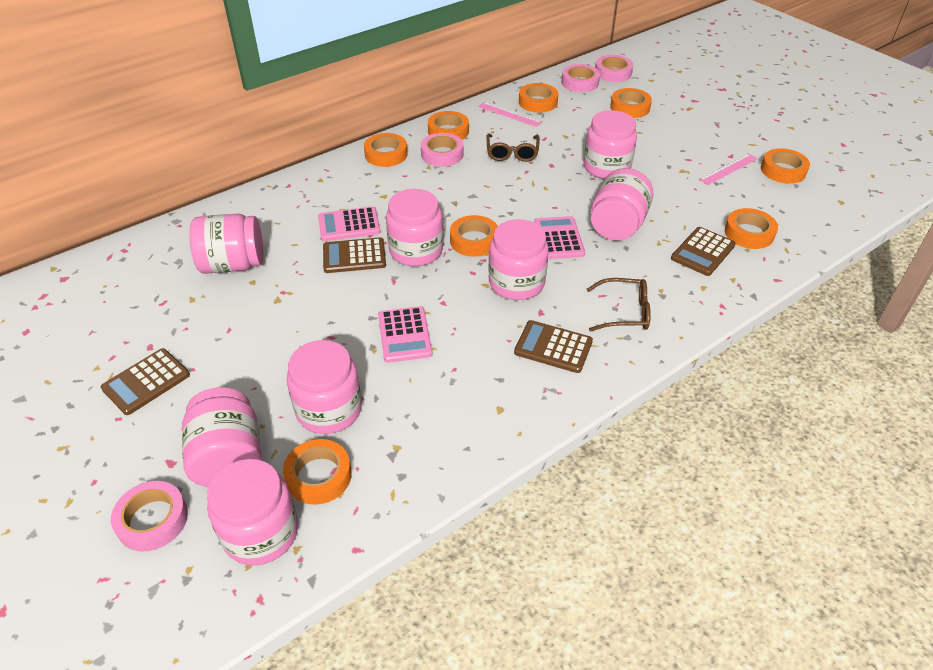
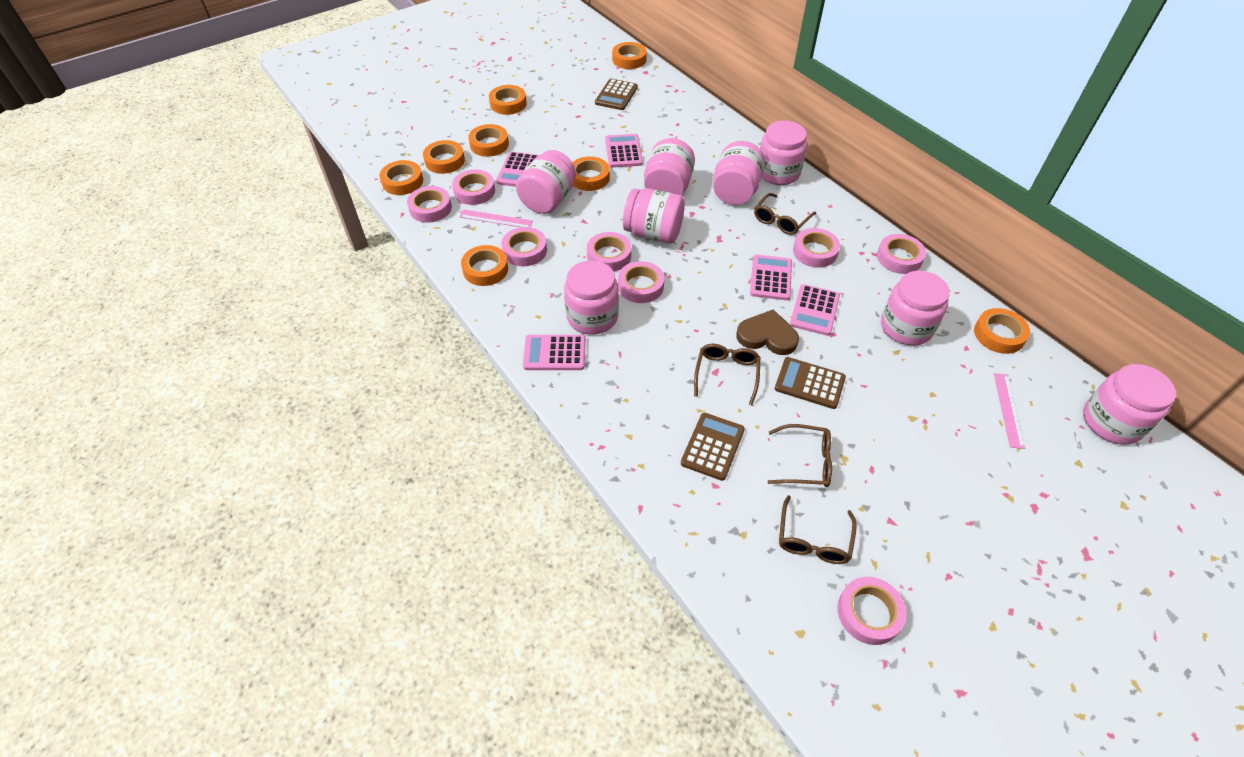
brown calculator: 4 -> 3
brown glasses: 2 -> 4
brown heart: 0 -> 1
pink calculator: 3 -> 5
pink tape: 4 -> 8

